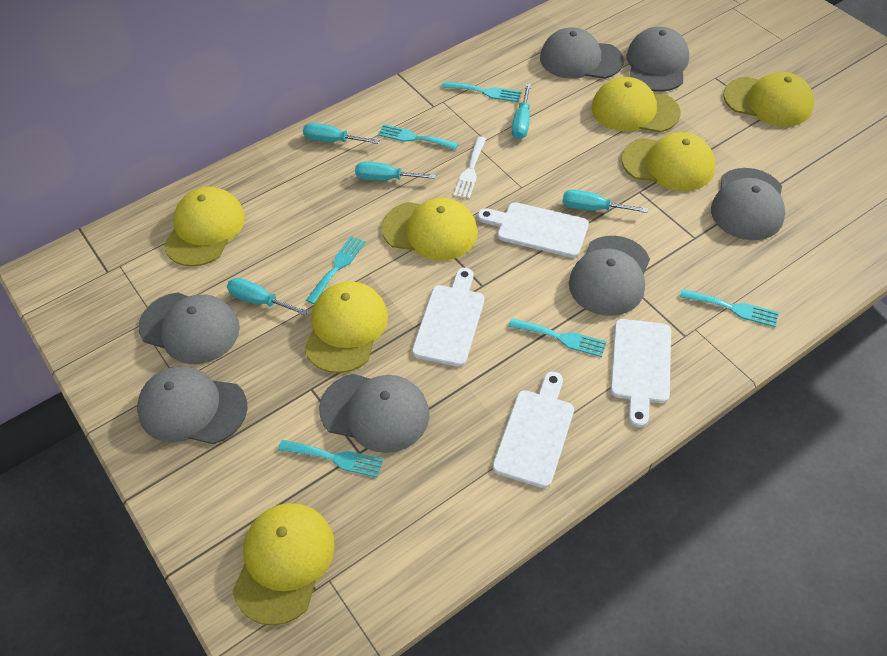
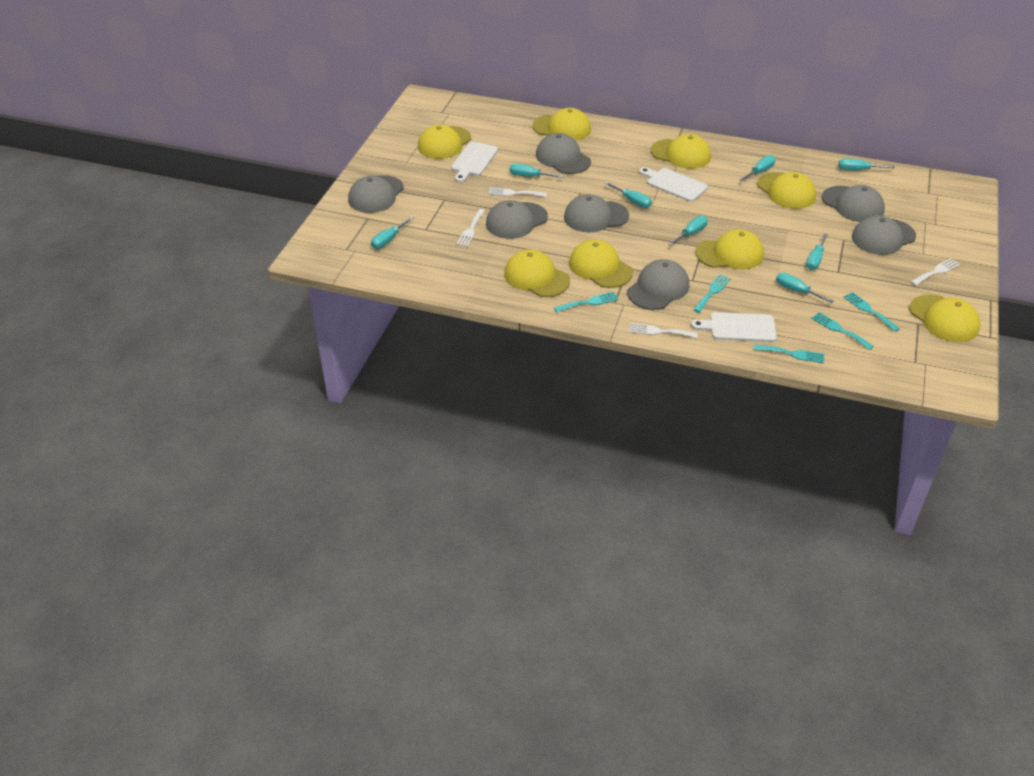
turquoise fork: 6 -> 5
turquoise screwdriver: 5 -> 8
white cutting board: 4 -> 3
white fork: 1 -> 4
yellow cap: 7 -> 8

